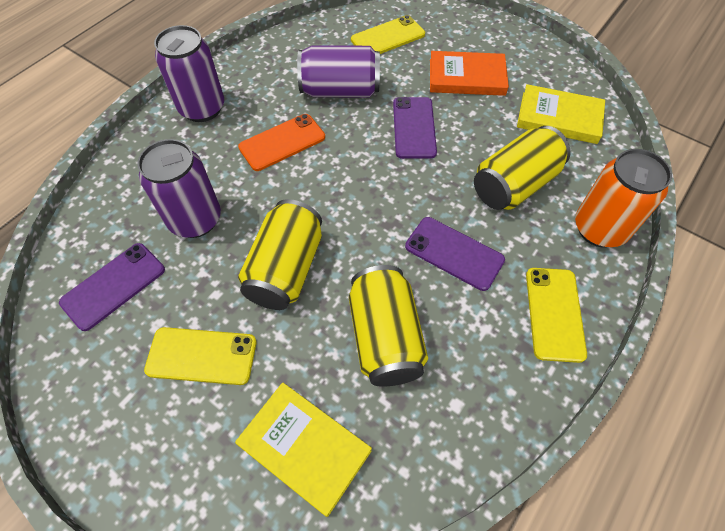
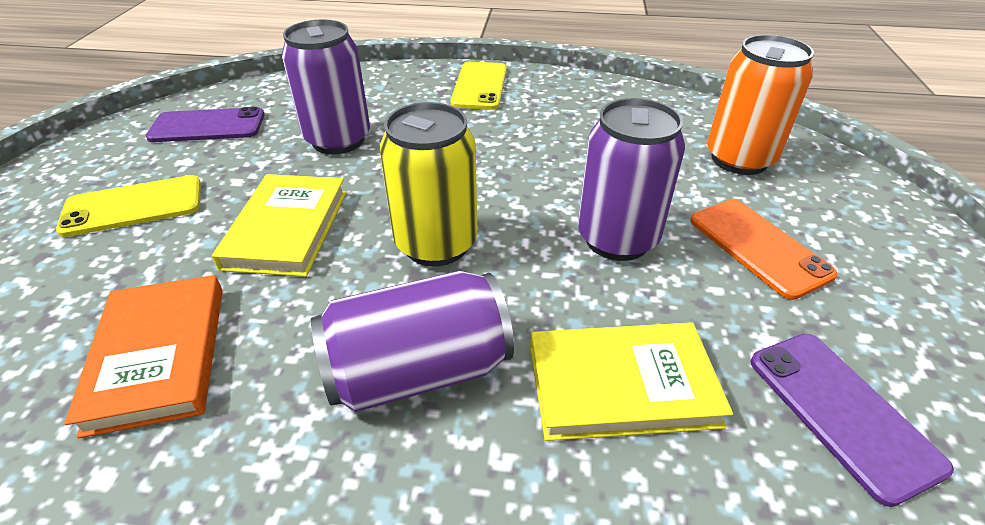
purple phone: 3 -> 2
yellow can: 3 -> 1
yellow phone: 3 -> 2

